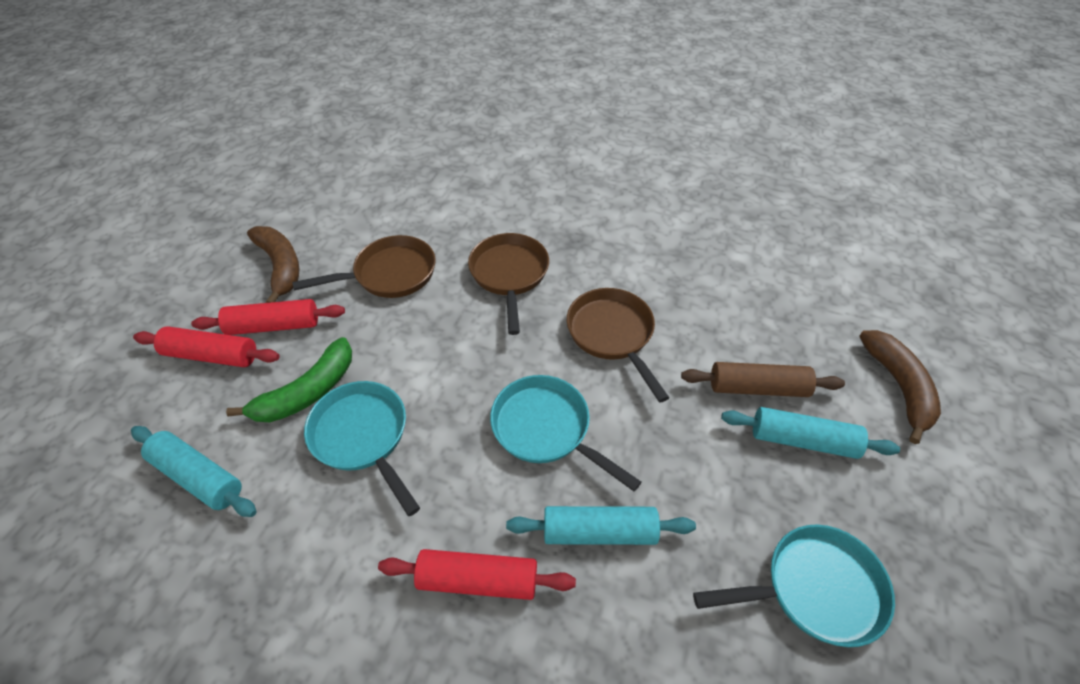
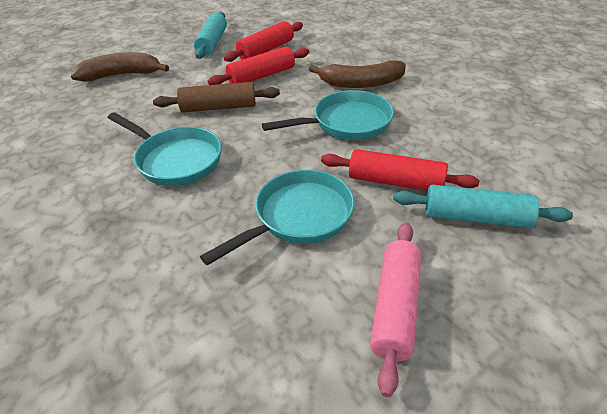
brown pan: 3 -> 0
green banana: 1 -> 0
pink rolling pin: 0 -> 1
turquoise rolling pin: 3 -> 2

